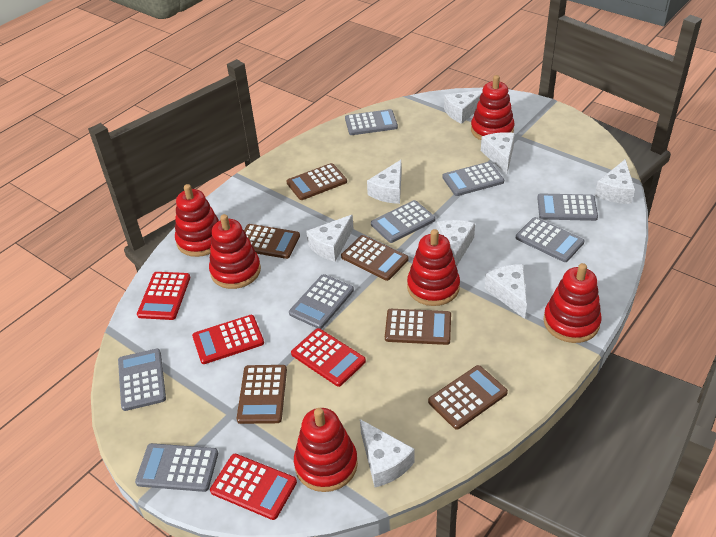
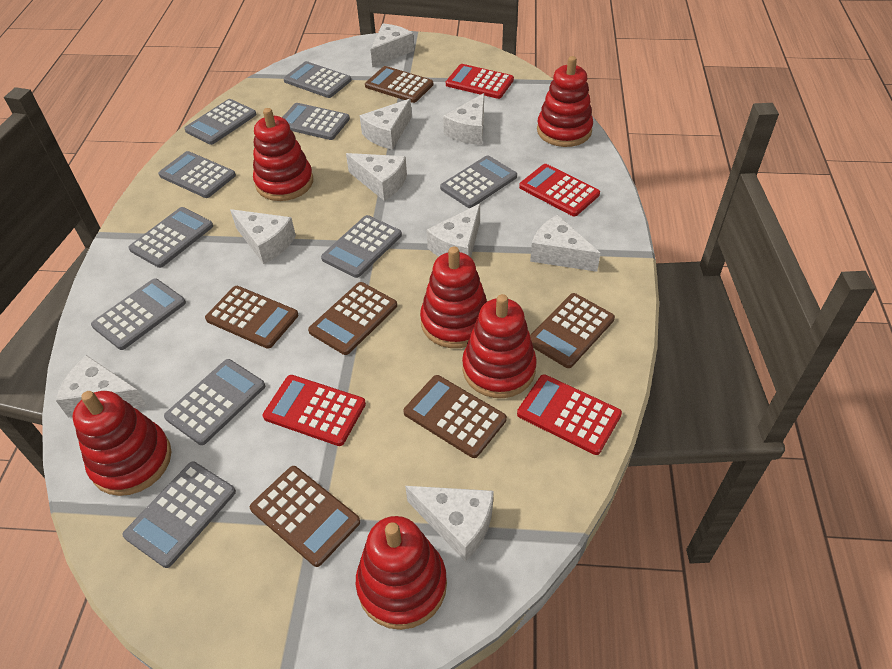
grey calculator: 8 -> 10
white cheese: 8 -> 9

